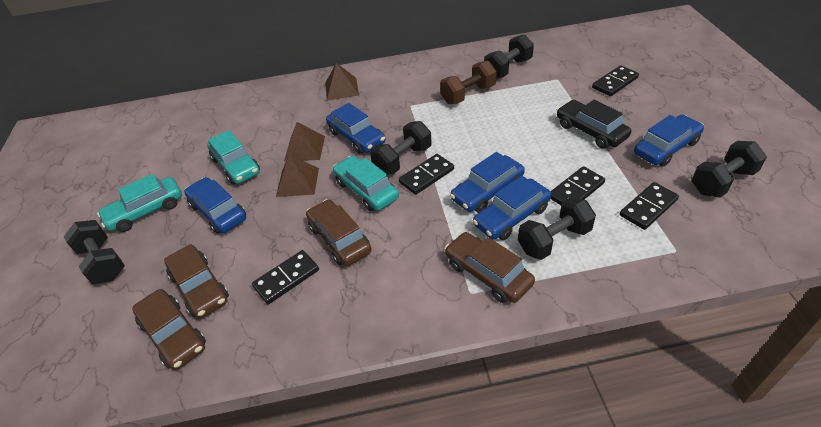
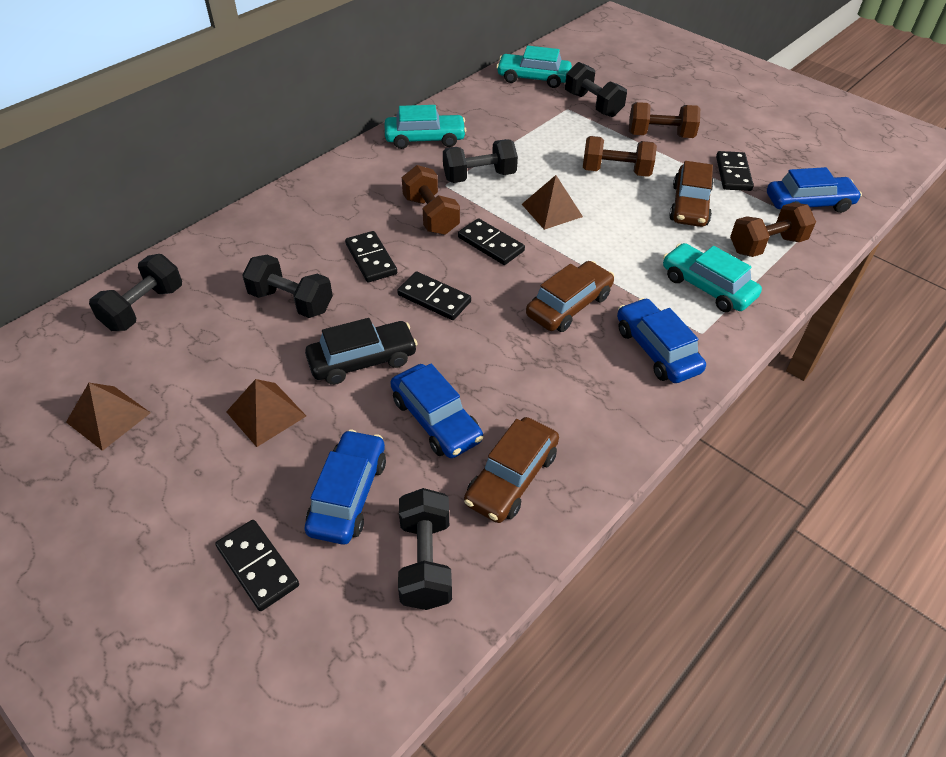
blue car: 5 -> 4
brown car: 4 -> 3
brown dumbbell: 1 -> 4

